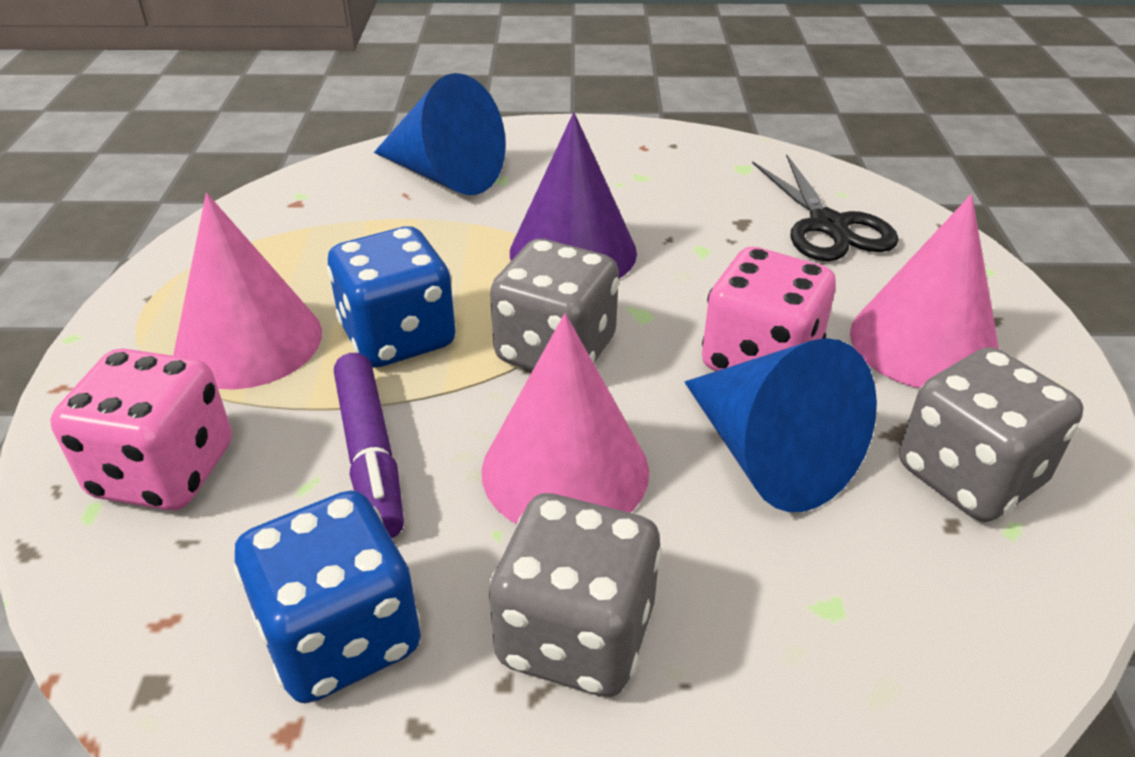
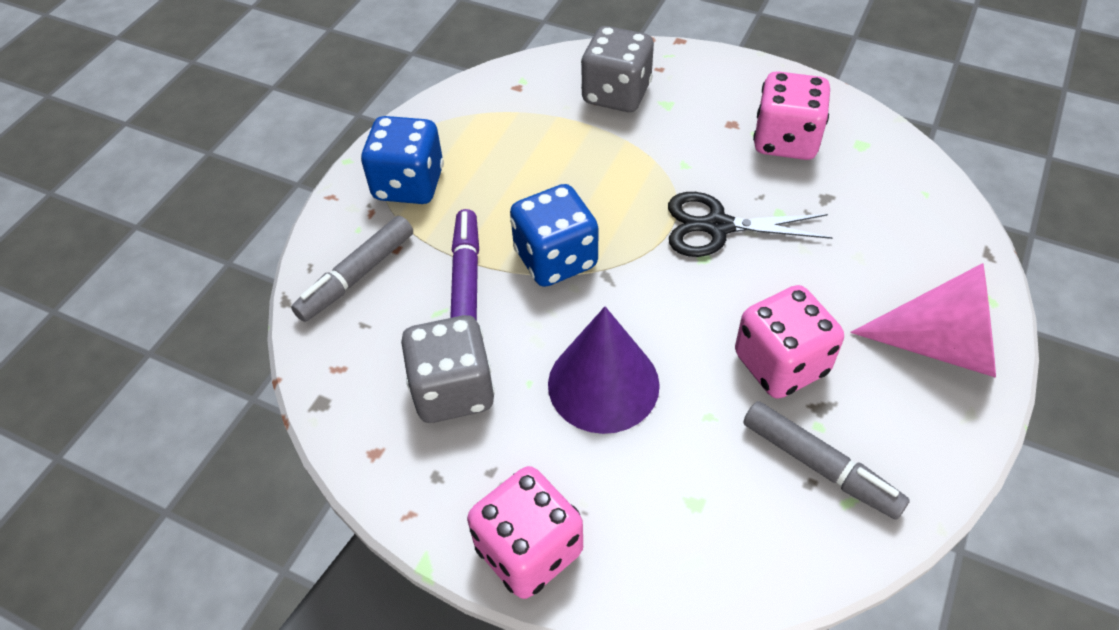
blue cone: 2 -> 0
grey dice: 3 -> 2
grey marker: 0 -> 2
pink cone: 3 -> 1
pink dice: 2 -> 3

